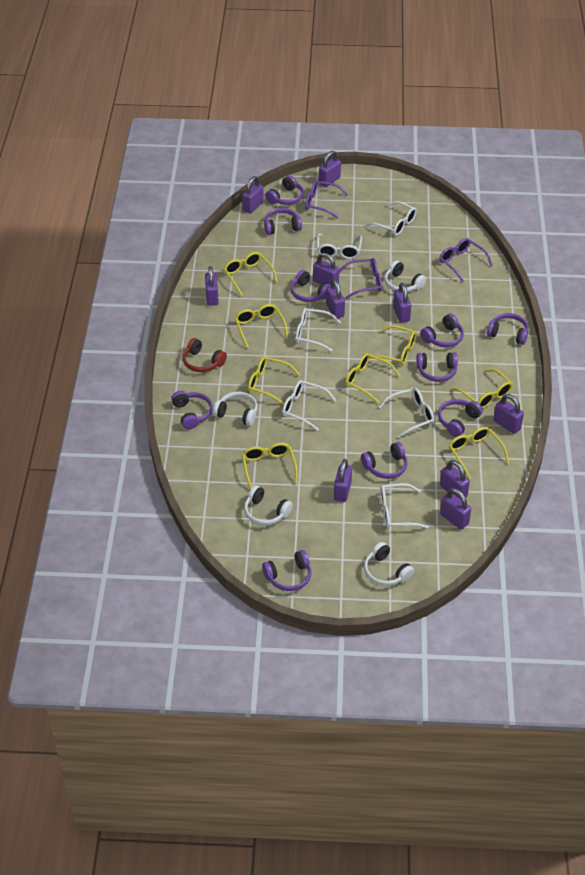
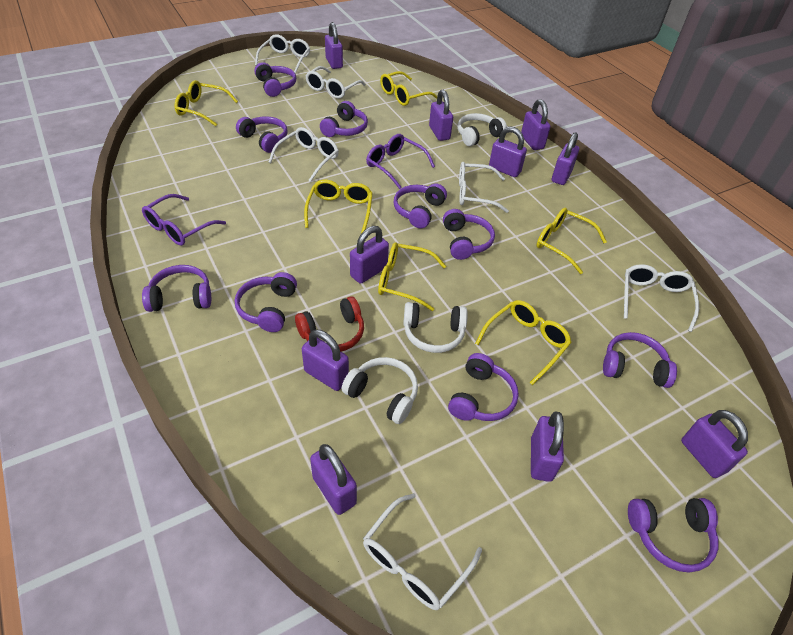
purple glasses: 3 -> 2
white headphones: 4 -> 3
yellow glasses: 8 -> 6

